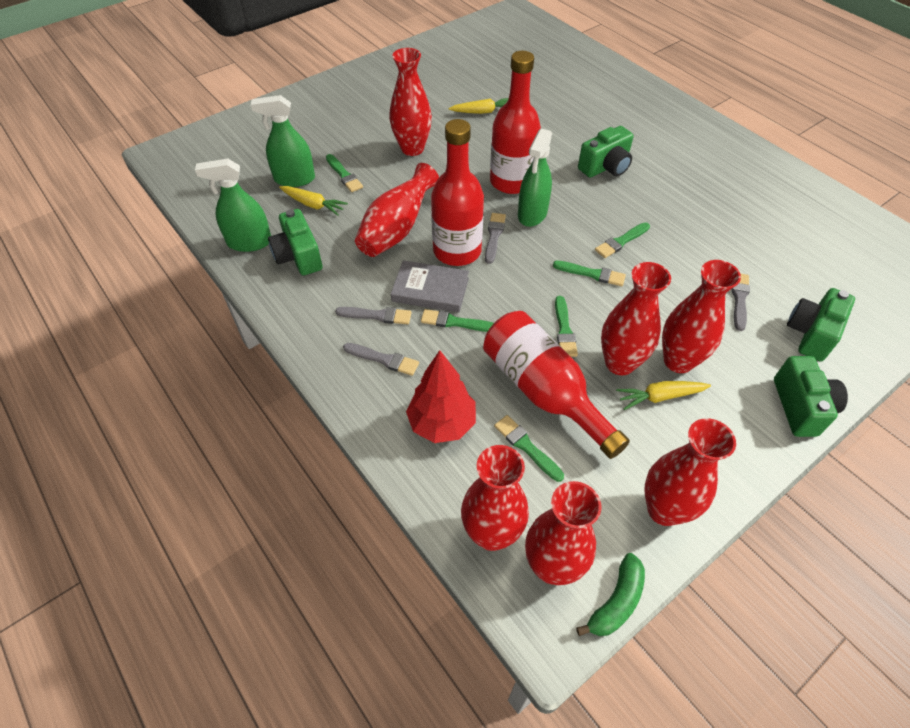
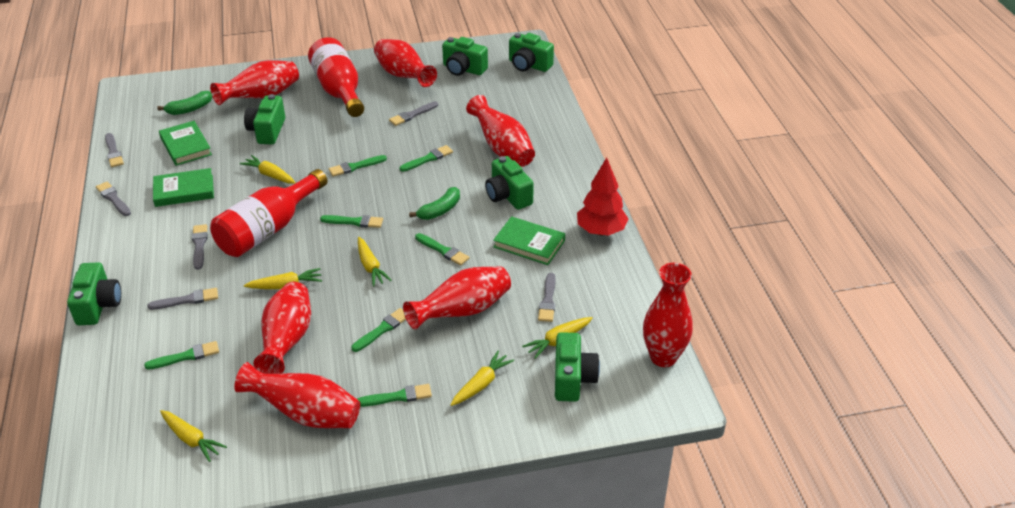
green banana: 1 -> 2
green book: 0 -> 3
green brush: 6 -> 7
green camera: 4 -> 6
green spray bottle: 3 -> 0
grey book: 1 -> 0
grey brush: 4 -> 6
red bottle: 3 -> 2
yellow carrot: 3 -> 6

